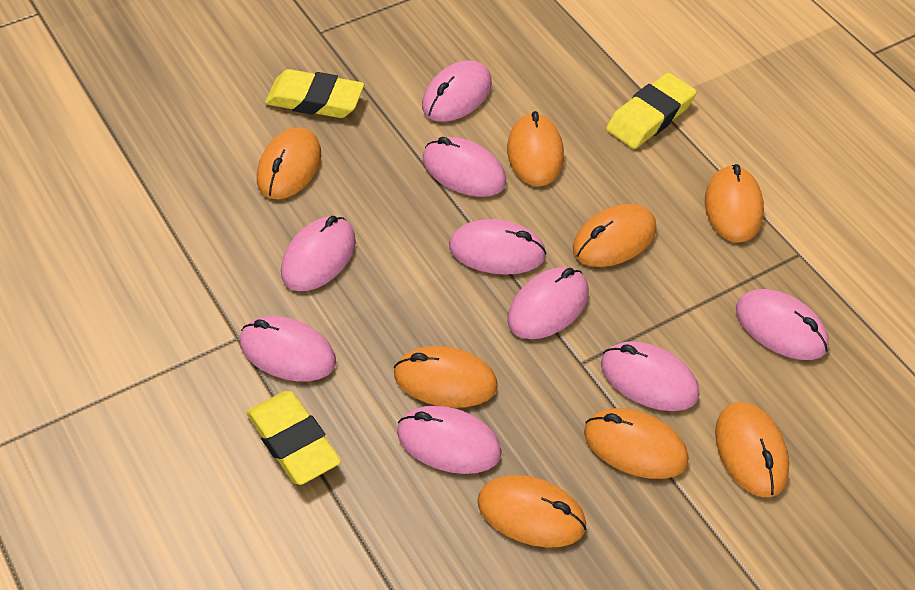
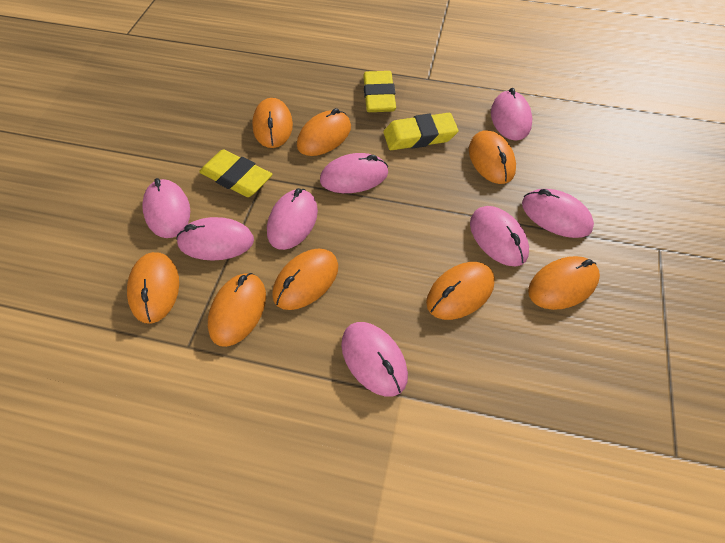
pink mouse: 9 -> 8

